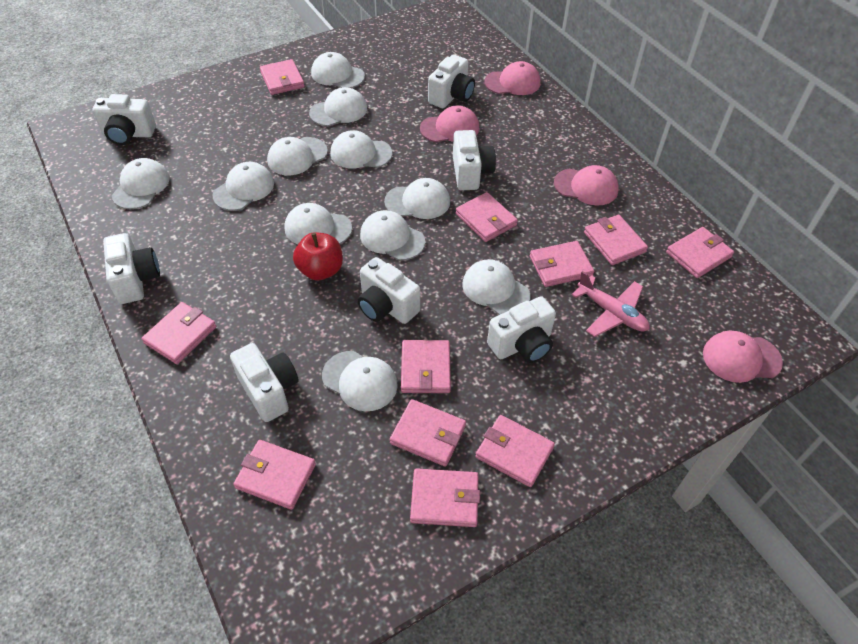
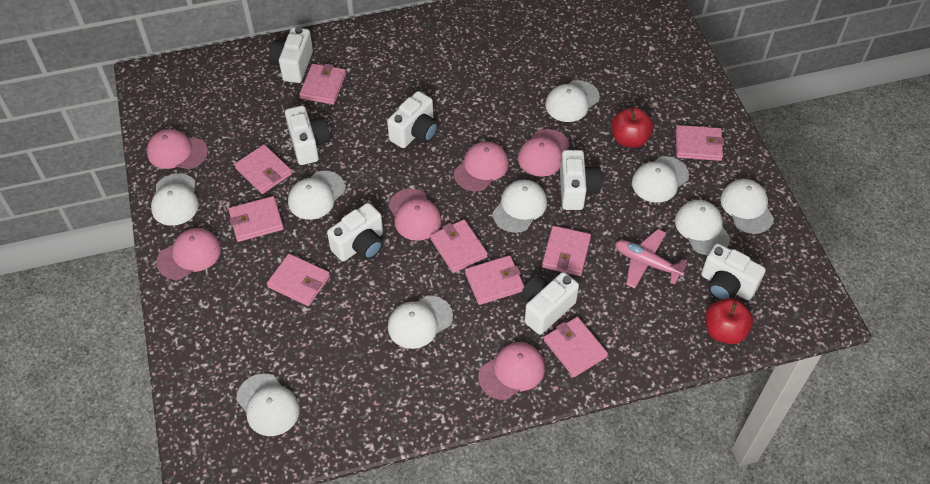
pink cap: 4 -> 6
pink wallet: 11 -> 9
red apple: 1 -> 2
white cap: 11 -> 9

